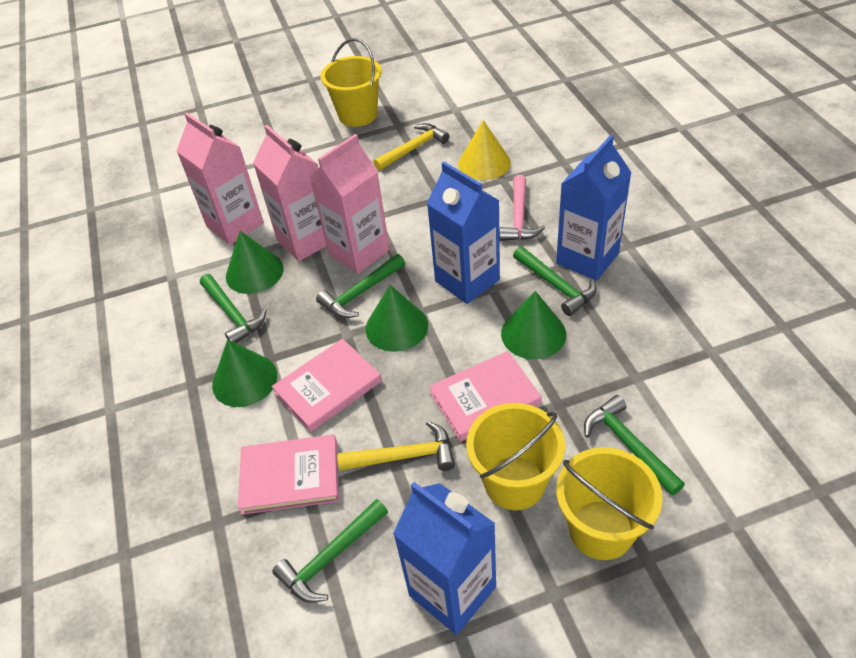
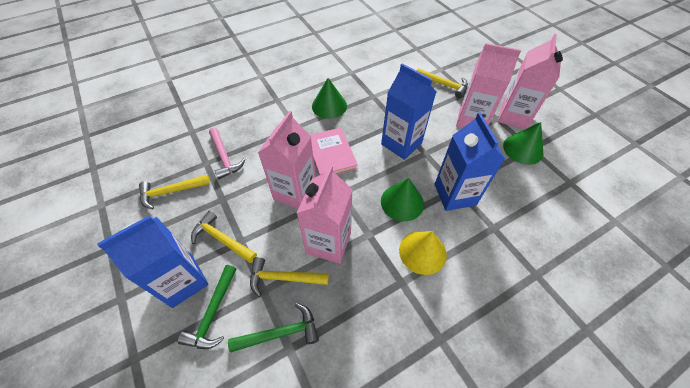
green cone: 4 -> 3
green hammer: 5 -> 2
pink book: 3 -> 1
pink carton: 3 -> 4
yellow bucket: 3 -> 0
yellow hammer: 2 -> 4

